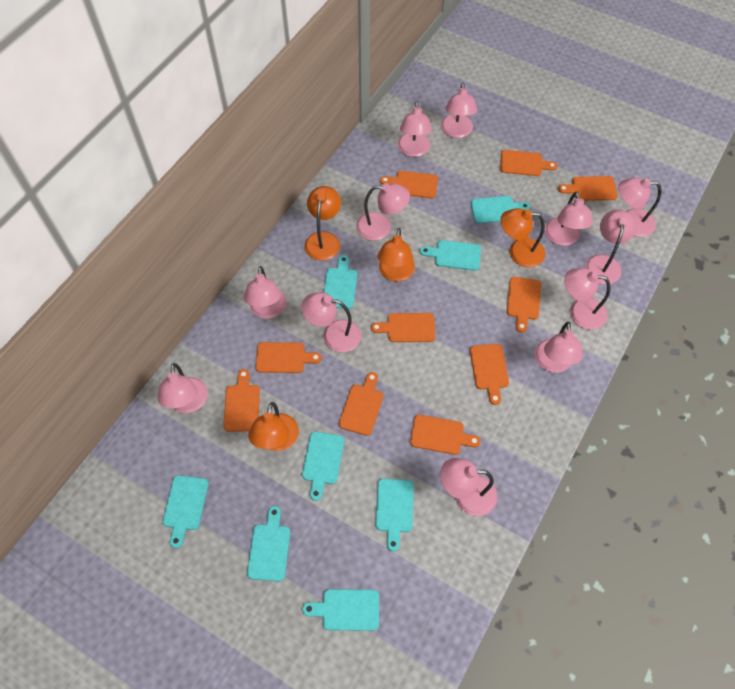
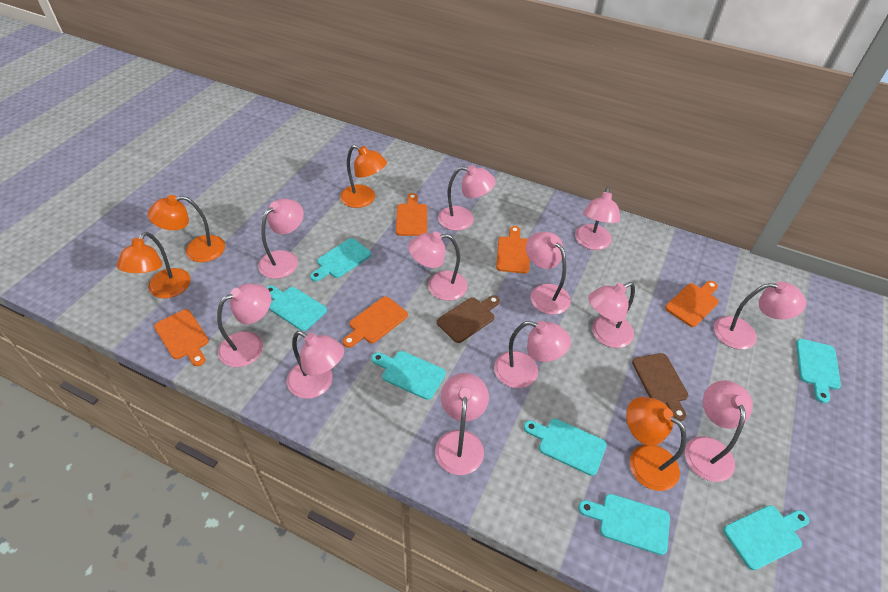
brown cutting board: 0 -> 2
orange cutting board: 10 -> 5
turquoise cutting board: 8 -> 7

